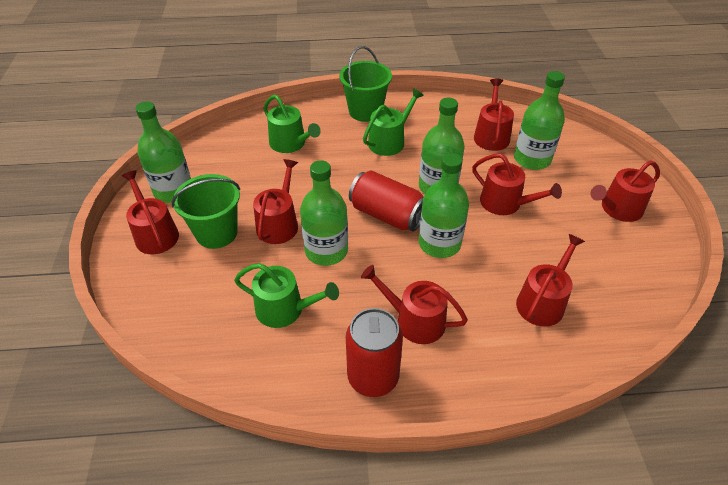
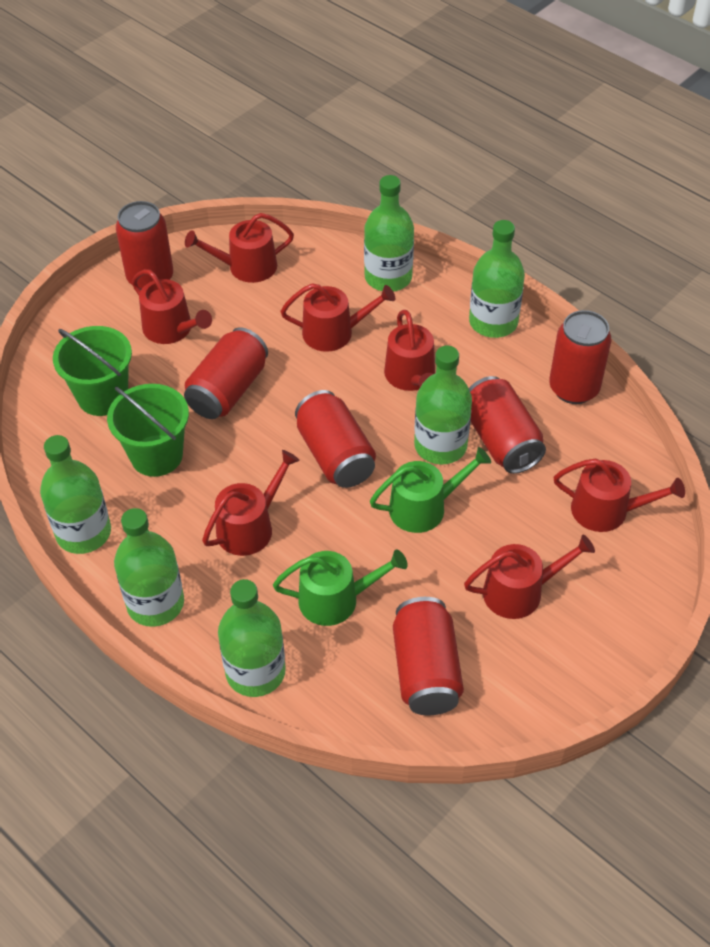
green bottle: 5 -> 6
green watering can: 3 -> 2
red can: 2 -> 6

